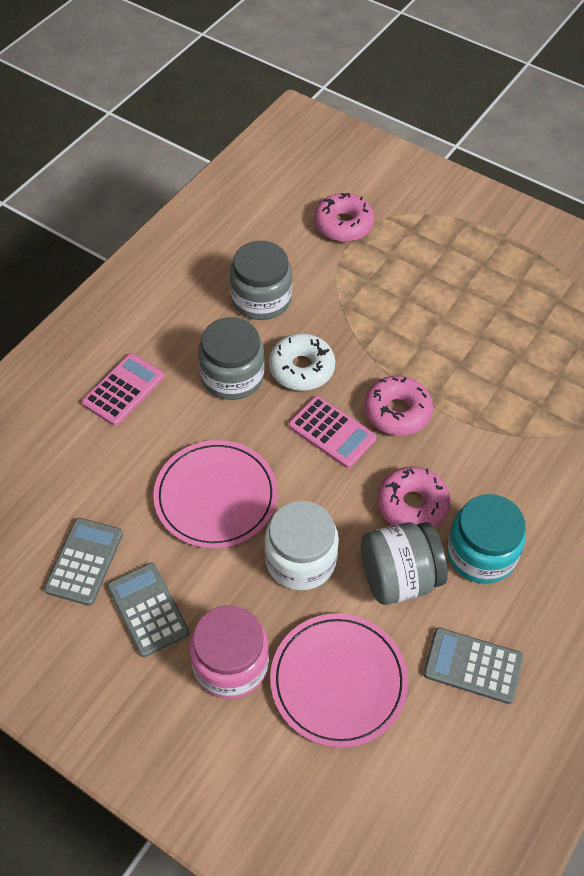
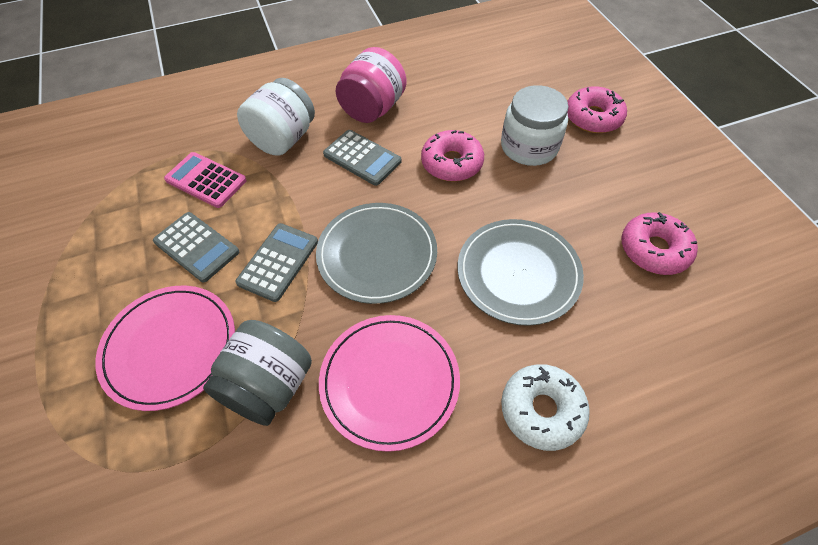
grey jar: 3 -> 1
grey plate: 0 -> 2
pink calculator: 2 -> 1
turquoise jar: 1 -> 0
white jar: 1 -> 2

